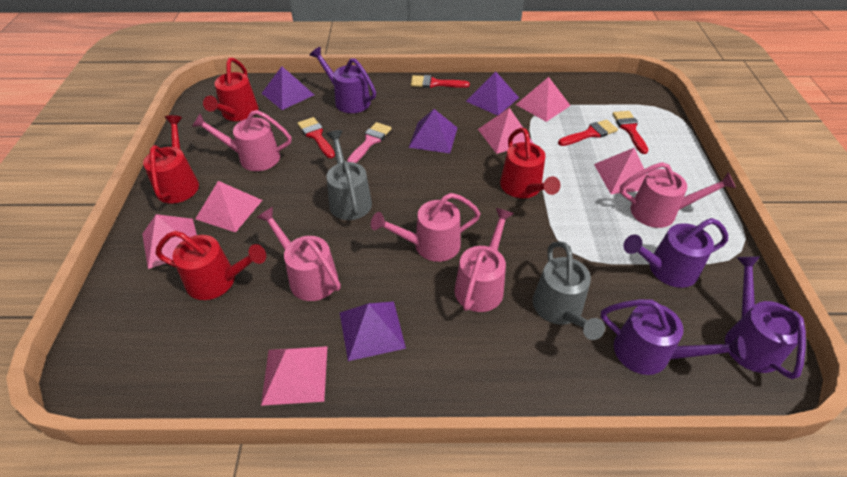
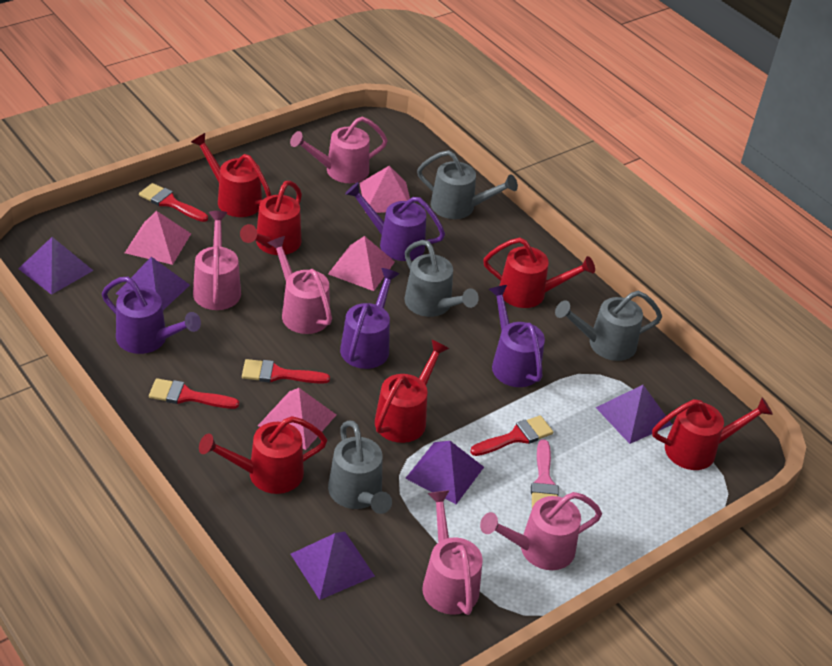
grey watering can: 2 -> 4
pink pyramid: 6 -> 4
purple pyramid: 4 -> 5
red watering can: 4 -> 6

